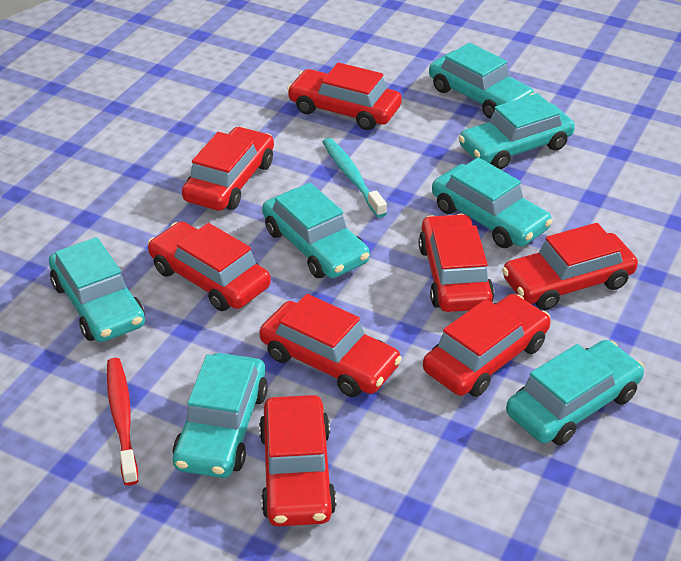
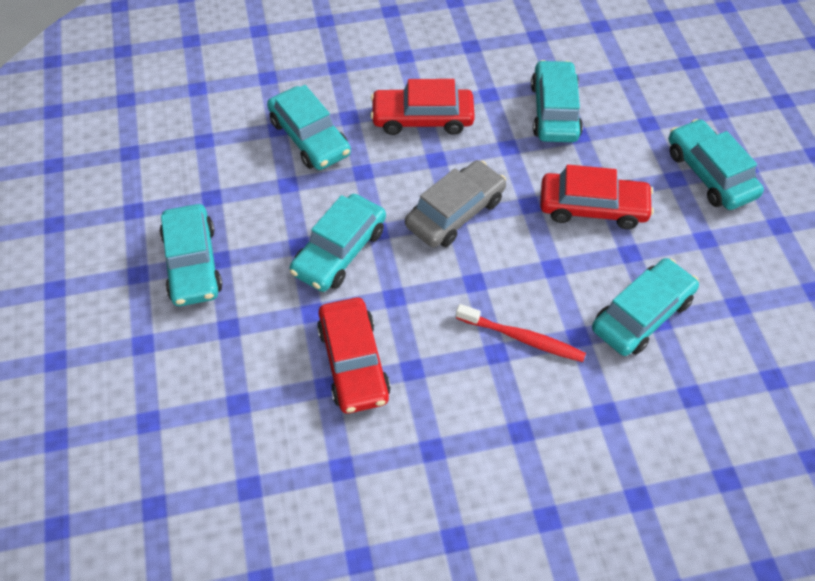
grey car: 0 -> 1
red car: 8 -> 3
turquoise car: 7 -> 6
turquoise toothbrush: 1 -> 0

